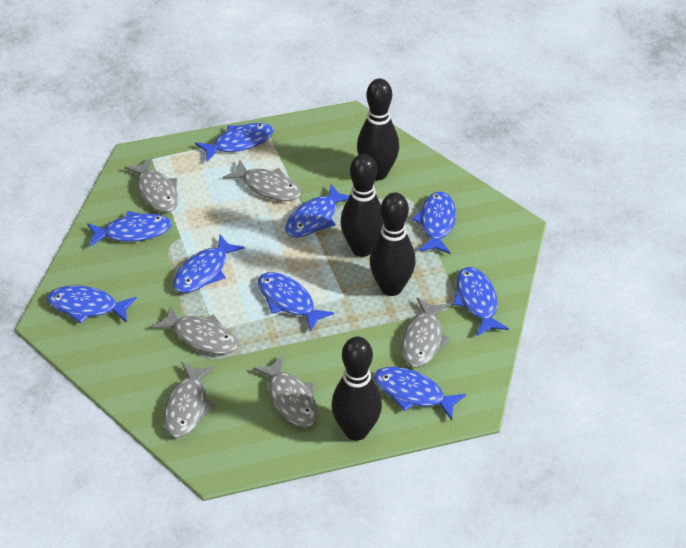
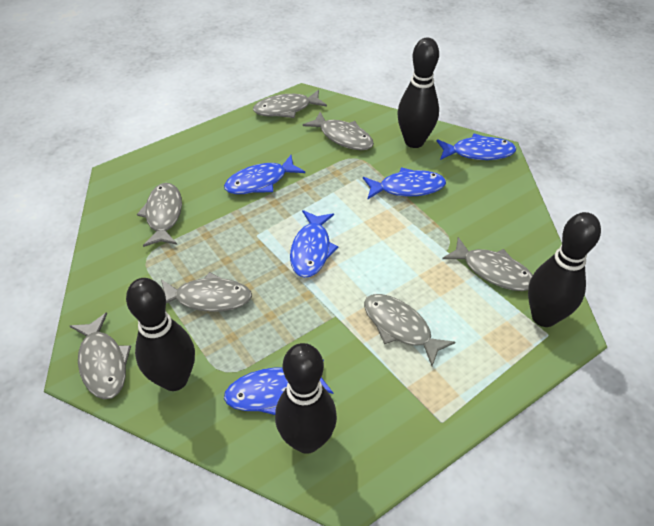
blue fish: 9 -> 5
grey fish: 6 -> 7

